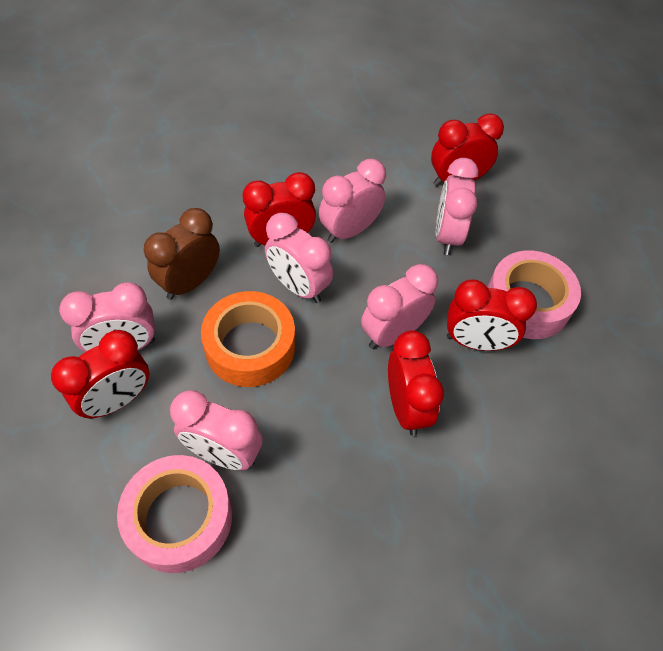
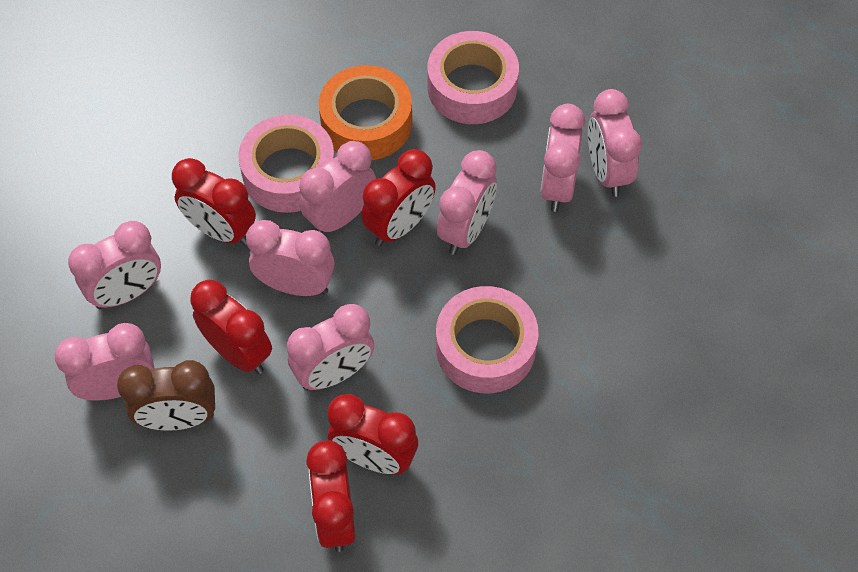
pink clock: 6 -> 8
pink tape: 2 -> 3

